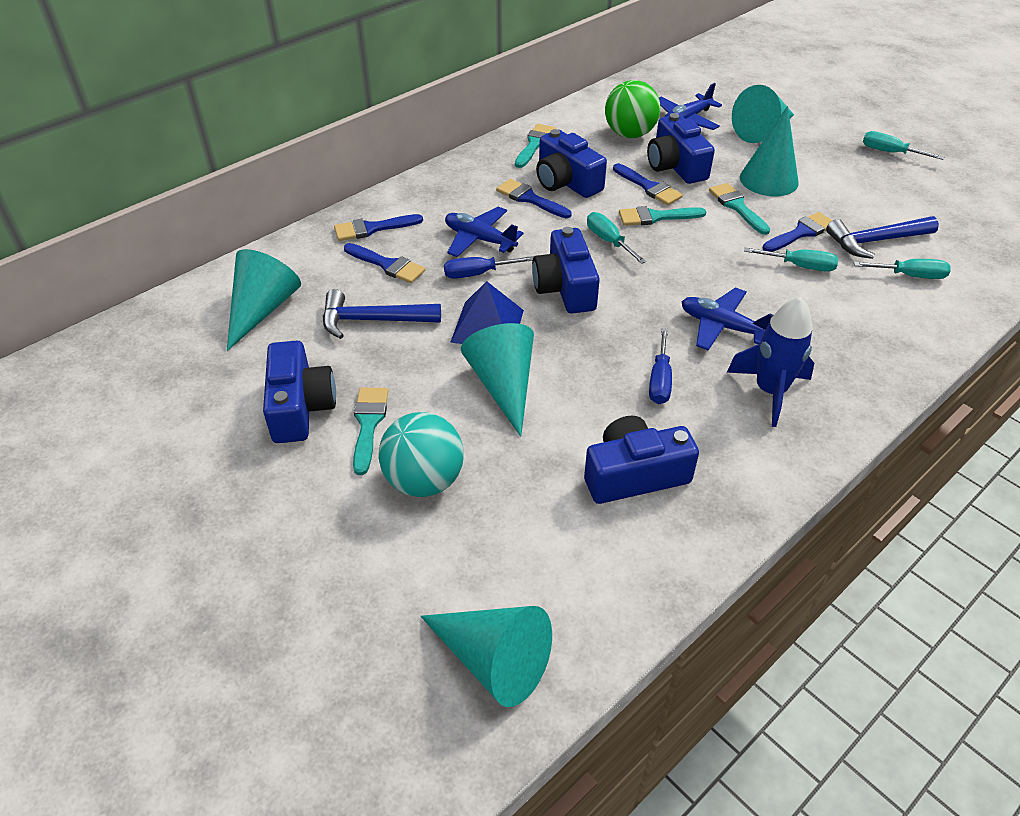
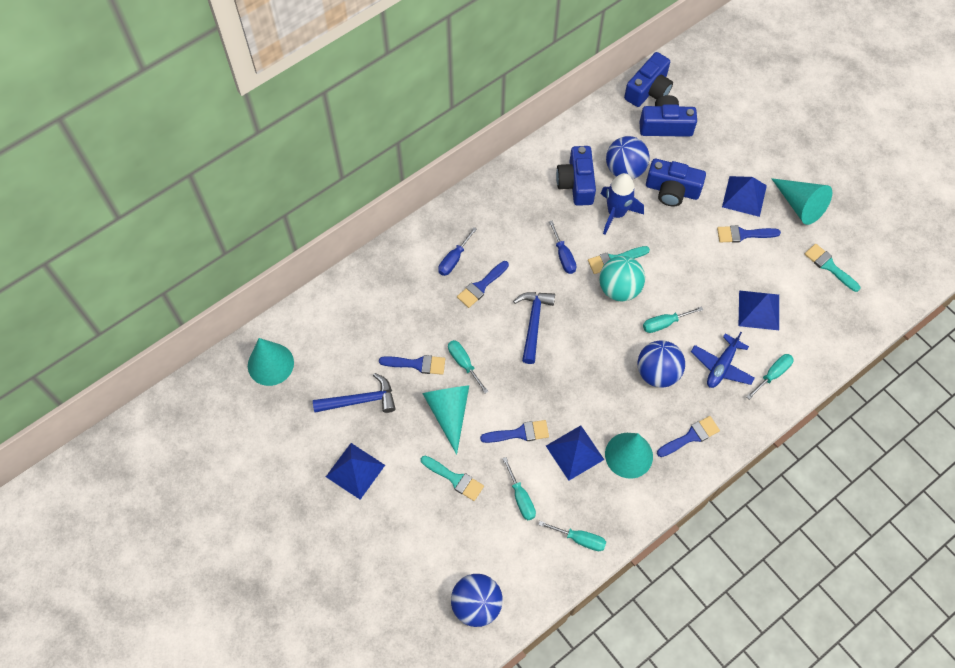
blue ball: 0 -> 3
blue camera: 5 -> 4
blue plane: 3 -> 1
blue pyramid: 1 -> 4
green ball: 1 -> 0
turquoise brush: 4 -> 3
turquoise cone: 5 -> 4
turquoise screwdriver: 4 -> 5

